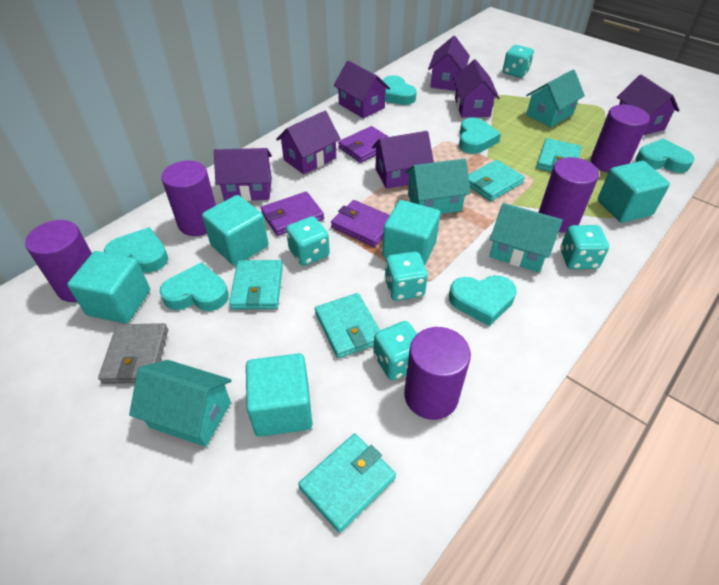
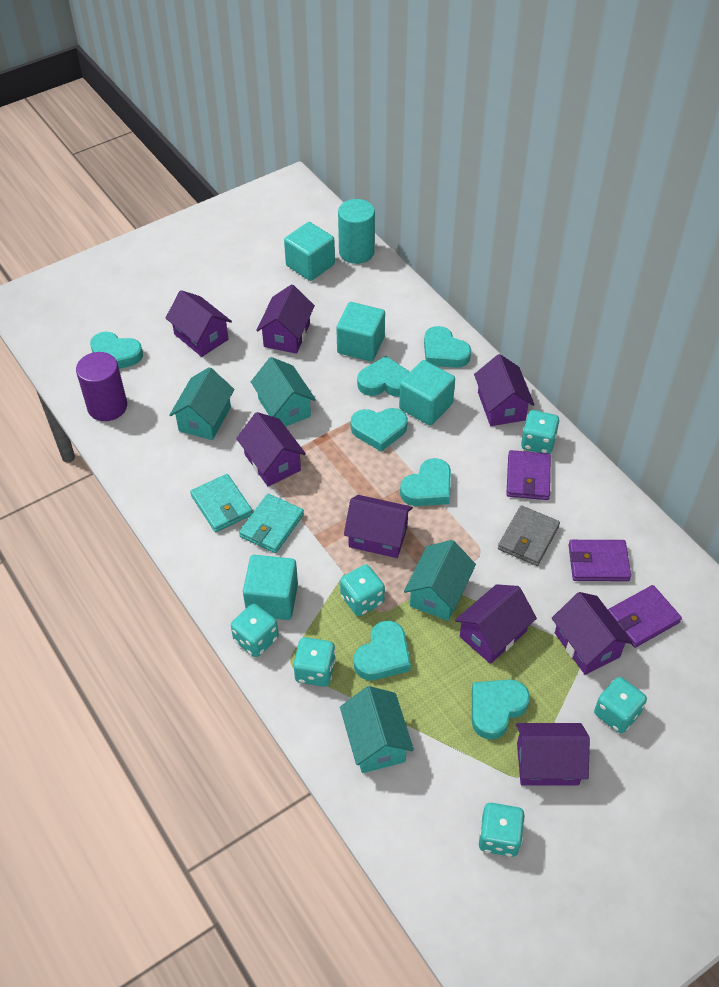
purple cylinder: 5 -> 1
purple house: 7 -> 8
turquoise cube: 5 -> 4
turquoise cylinder: 0 -> 1
turquoise dice: 5 -> 6
turquoise heart: 6 -> 7
turquoise wallet: 5 -> 2

